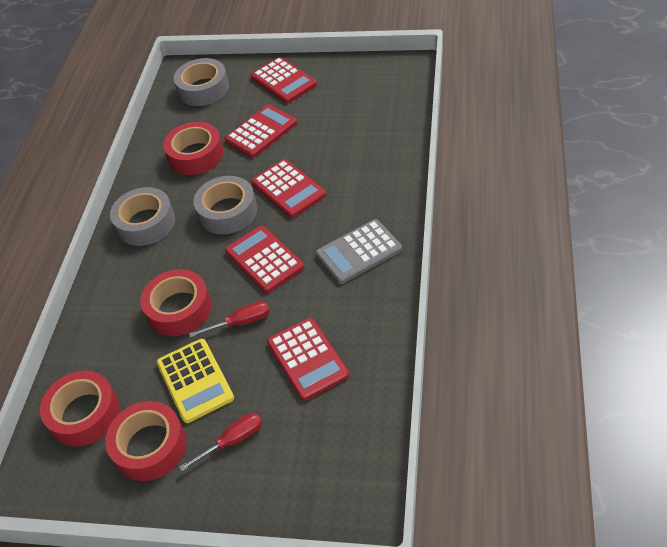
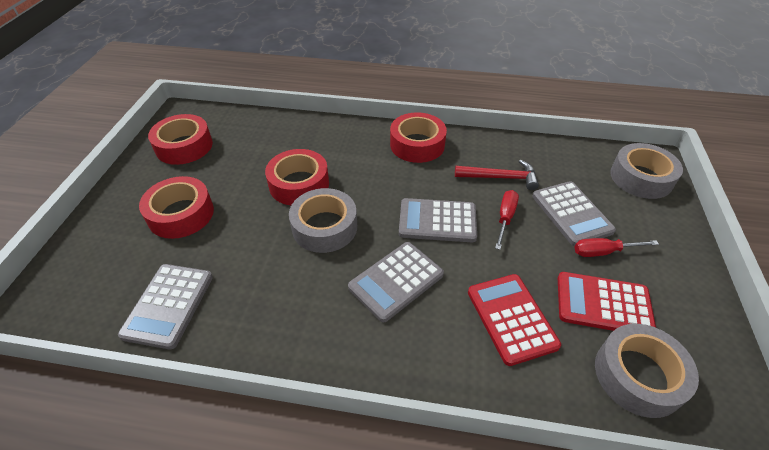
grey calculator: 1 -> 4
red calculator: 5 -> 2
red hammer: 0 -> 1
yellow calculator: 1 -> 0

